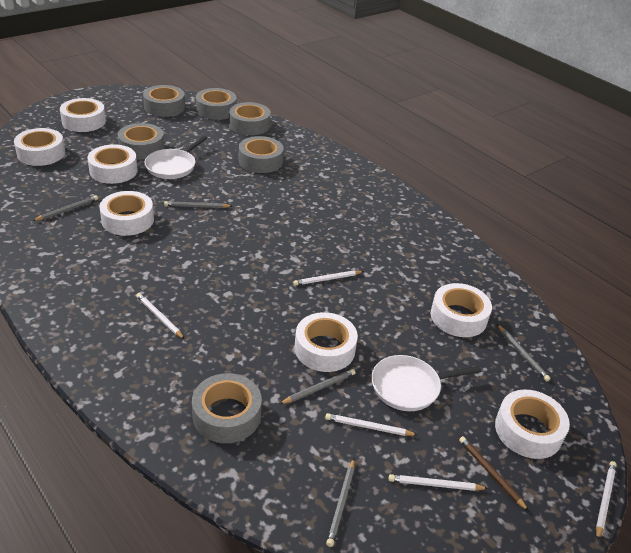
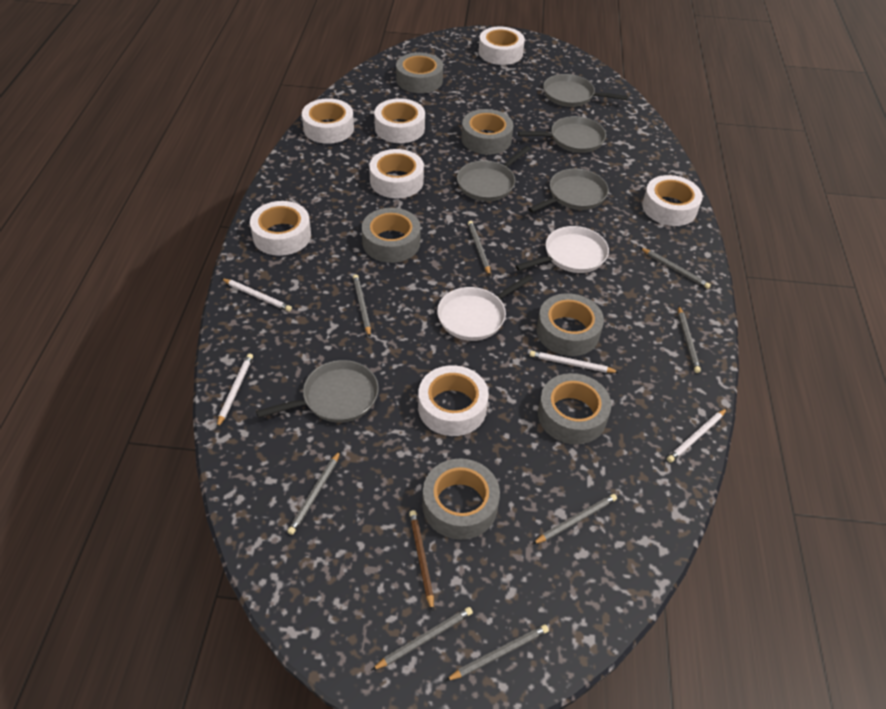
grey pan: 0 -> 5
grey pencil: 5 -> 8
white pencil: 5 -> 4

